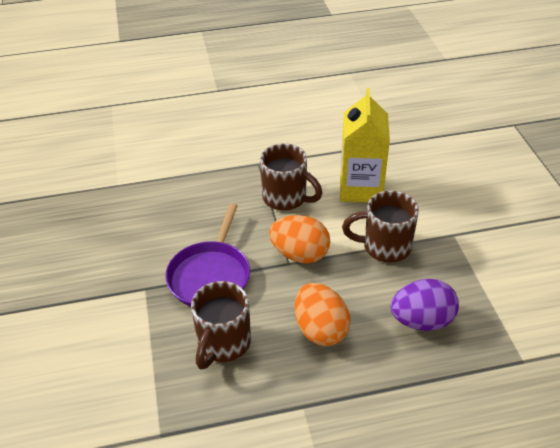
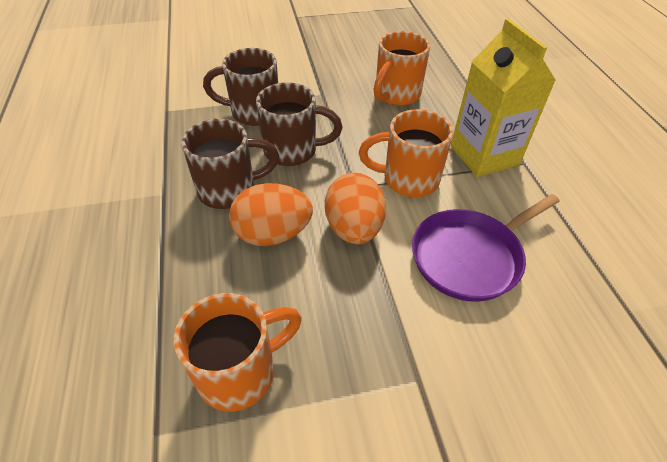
orange mug: 0 -> 3
purple egg: 1 -> 0

